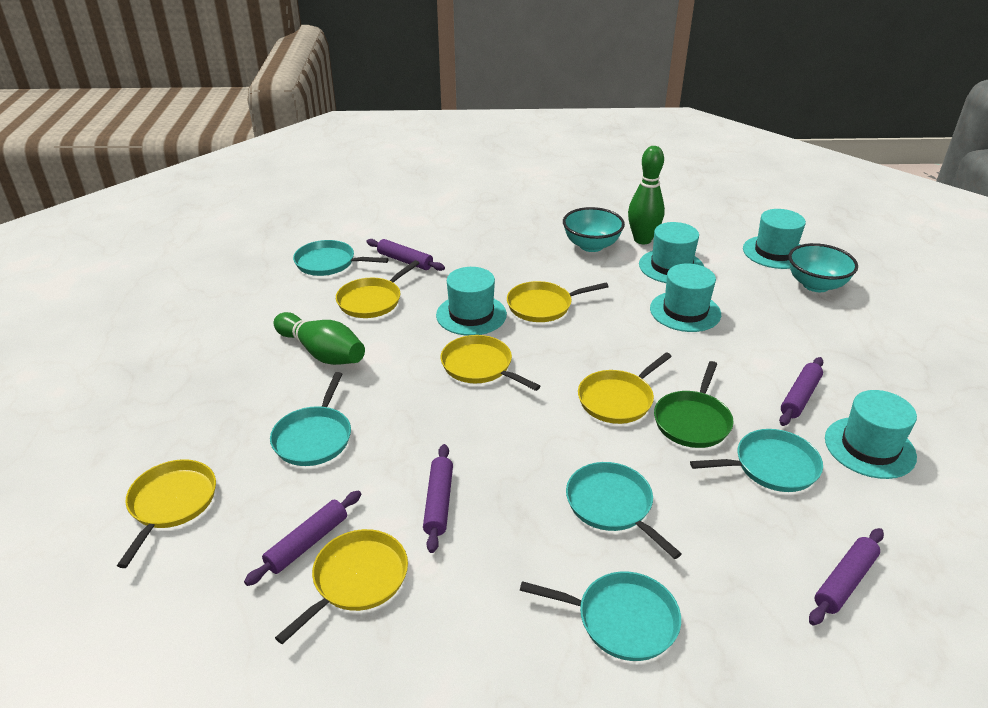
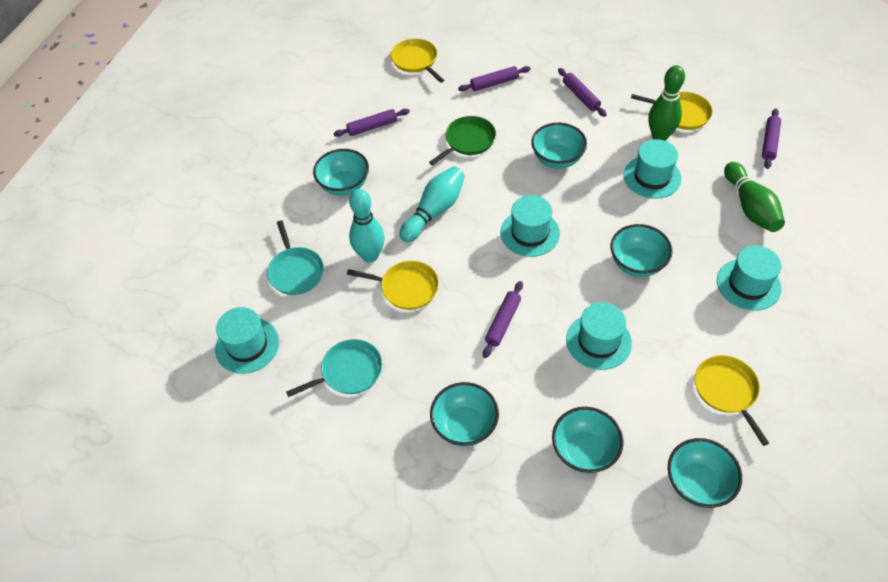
turquoise bowl: 2 -> 6
turquoise bowling pin: 0 -> 2
turquoise pan: 5 -> 2
yellow pan: 6 -> 4

